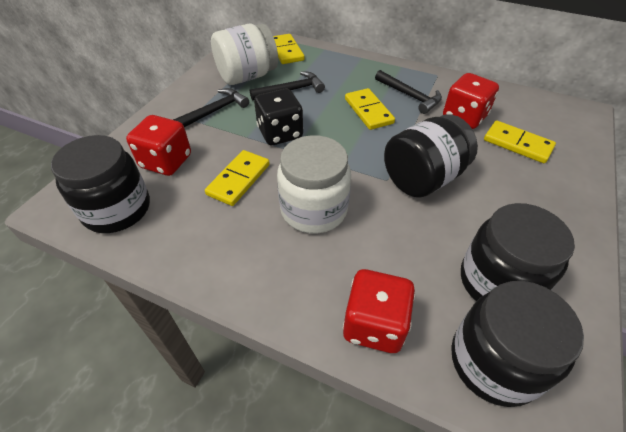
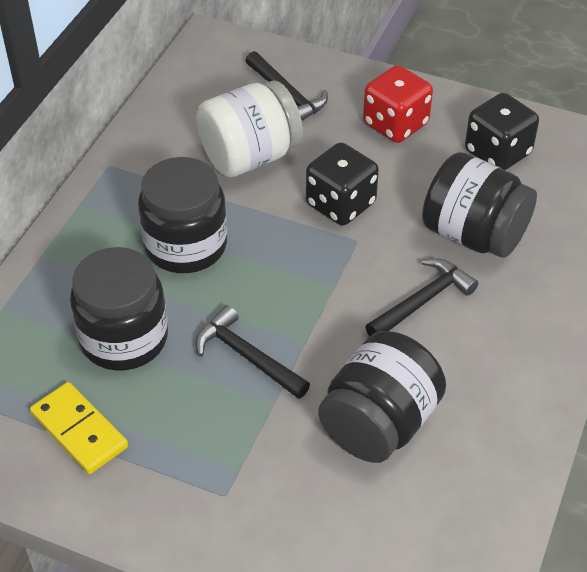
black dice: 1 -> 2
red dice: 3 -> 1
white jar: 2 -> 1
yellow domino: 4 -> 1

